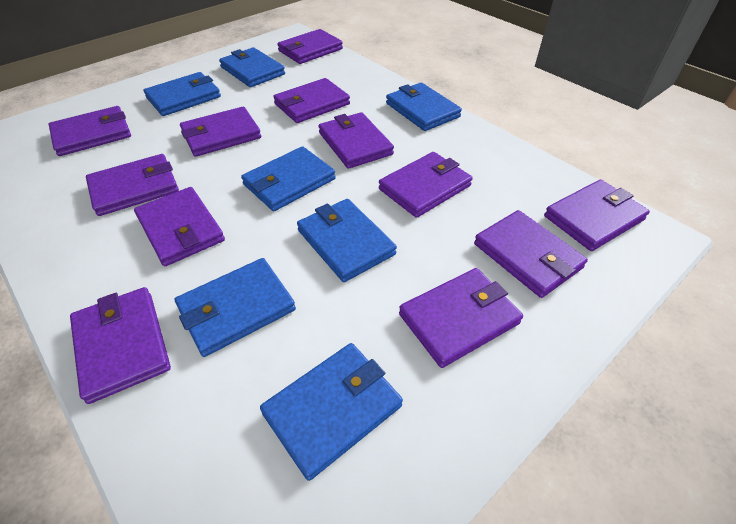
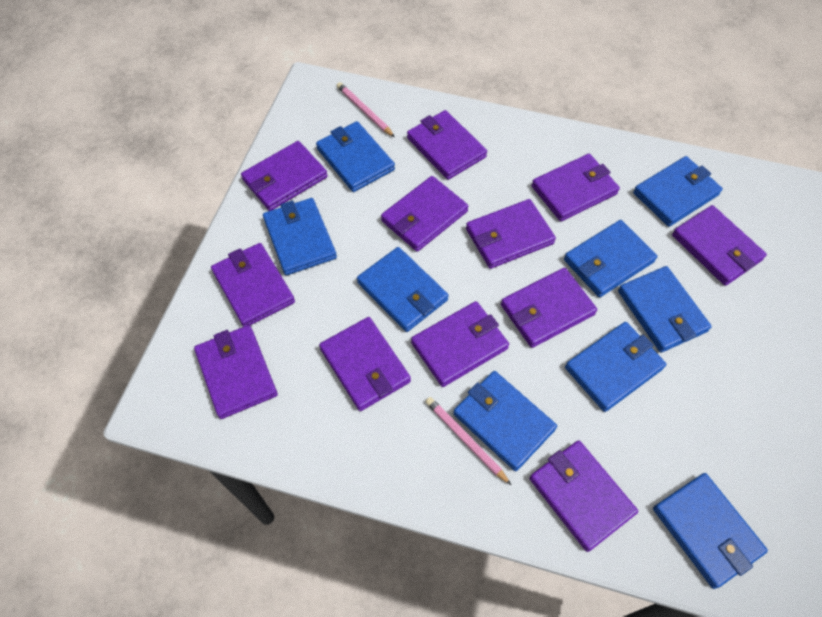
blue wallet: 7 -> 9
pink pencil: 0 -> 2

